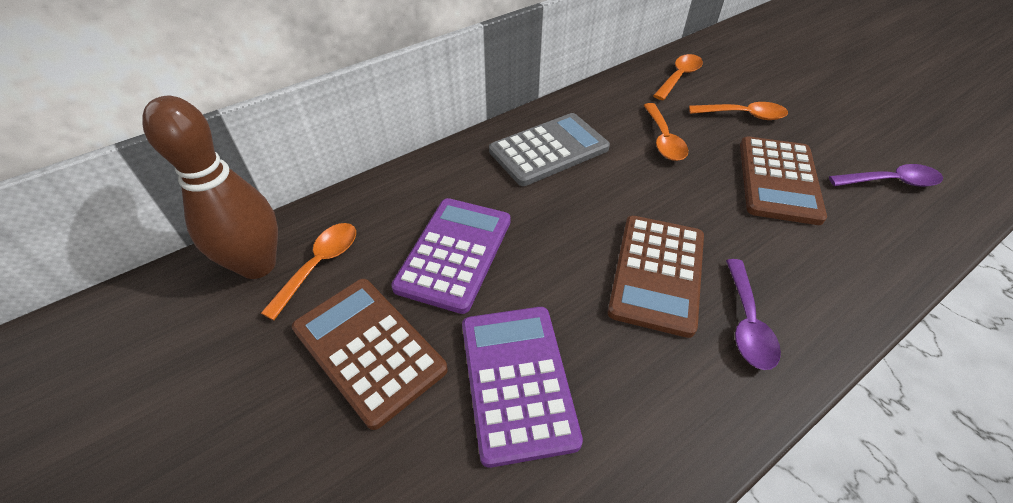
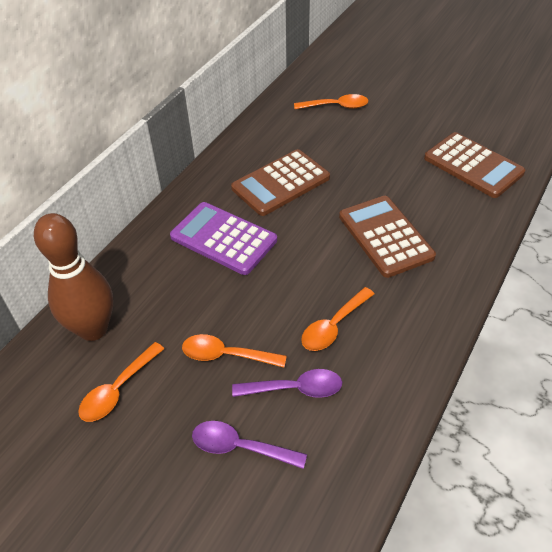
grey calculator: 1 -> 0
purple calculator: 2 -> 1

